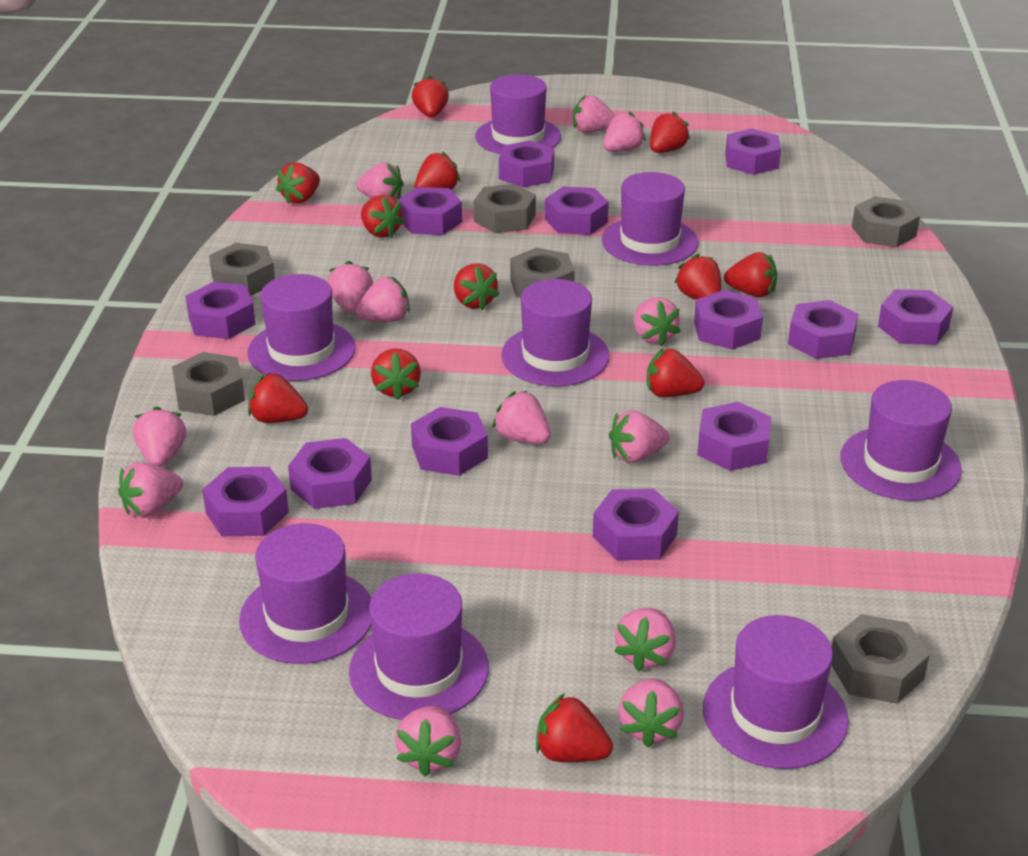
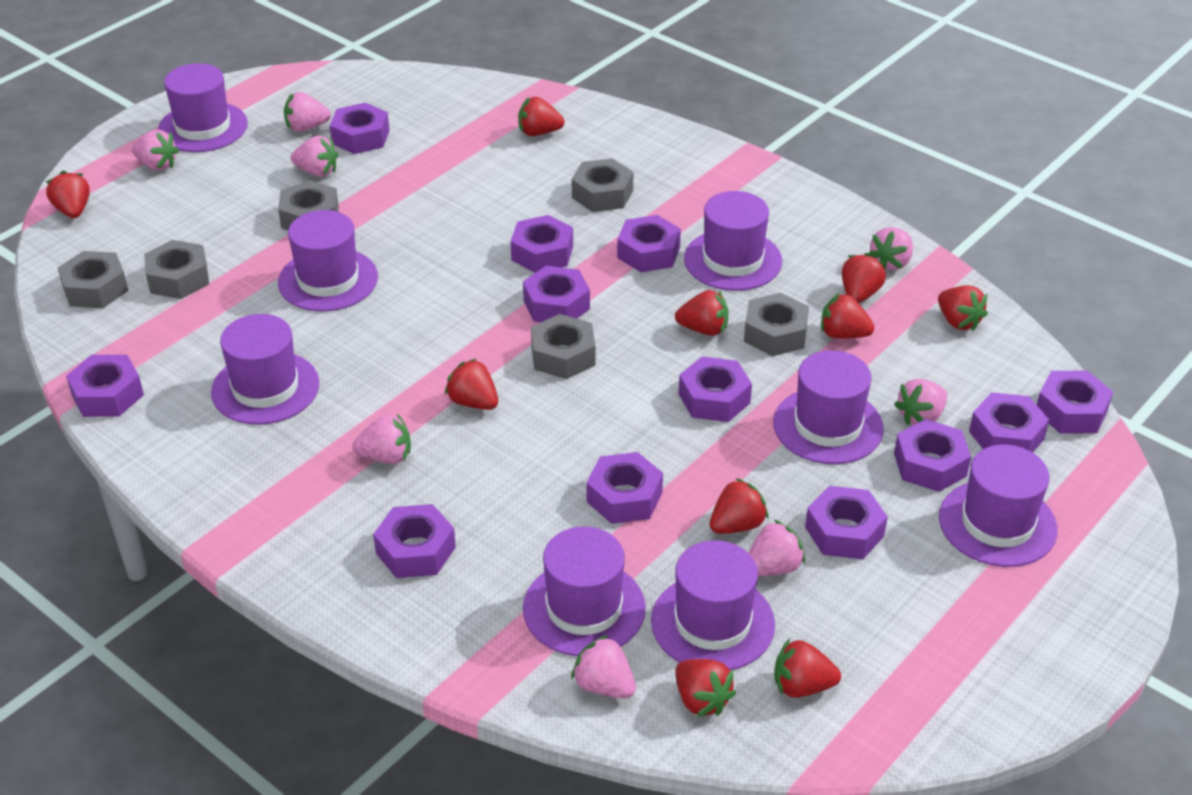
pink strawberry: 13 -> 8
purple nut: 13 -> 12
red strawberry: 12 -> 10

